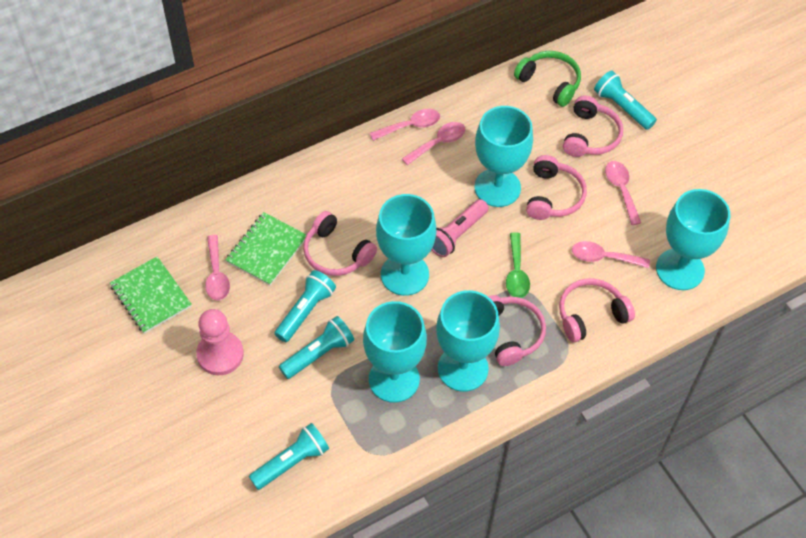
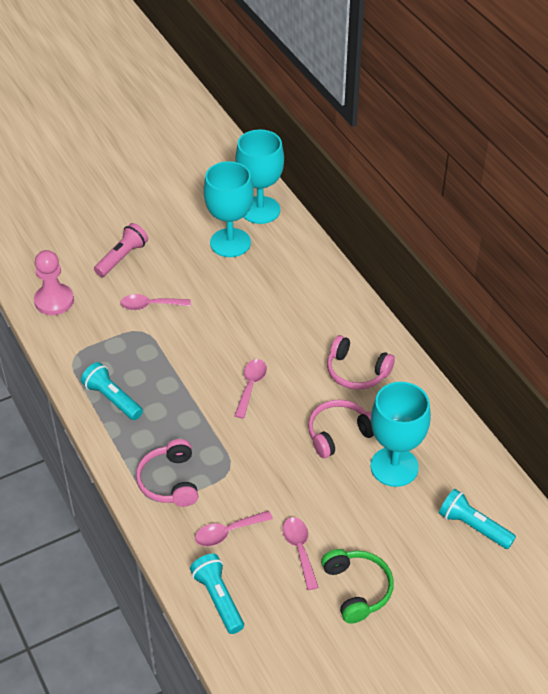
green notebook: 2 -> 0
green spoon: 1 -> 0
pink headphones: 5 -> 3
pink spoon: 5 -> 4
turquoise flashlight: 4 -> 3
turquoise goblet: 5 -> 3

